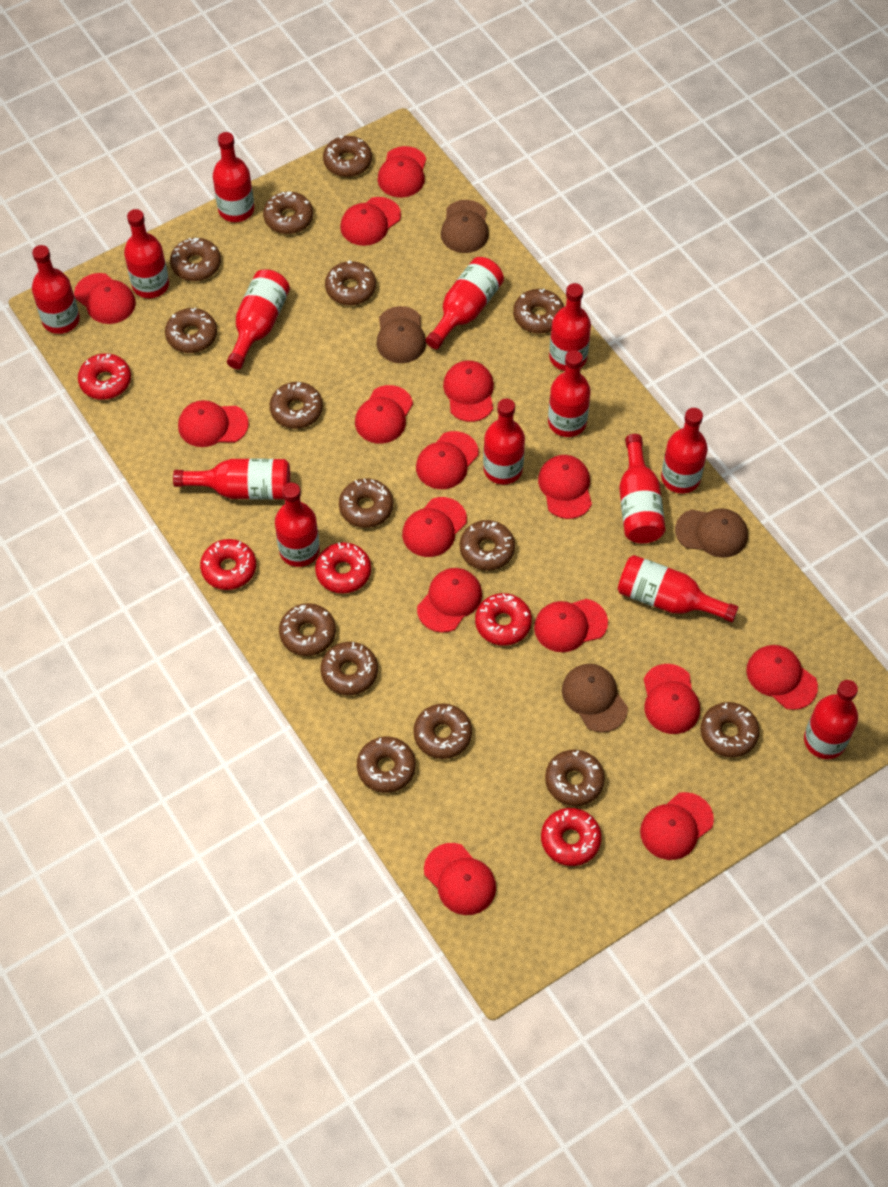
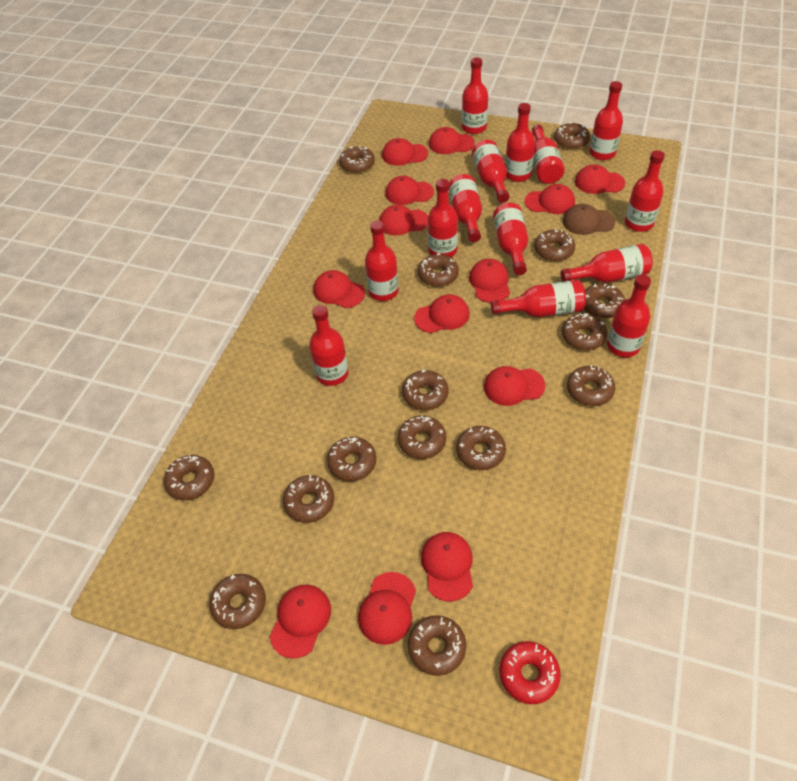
brown cap: 4 -> 1
red cap: 15 -> 13
red donut: 5 -> 1

